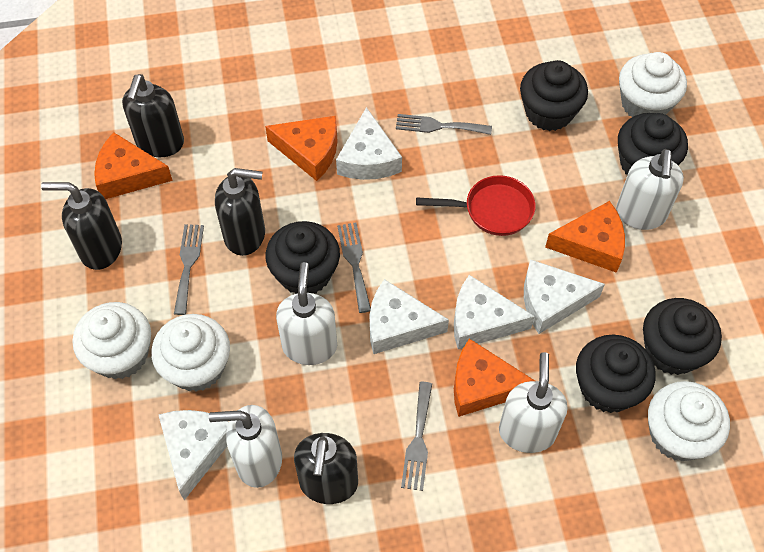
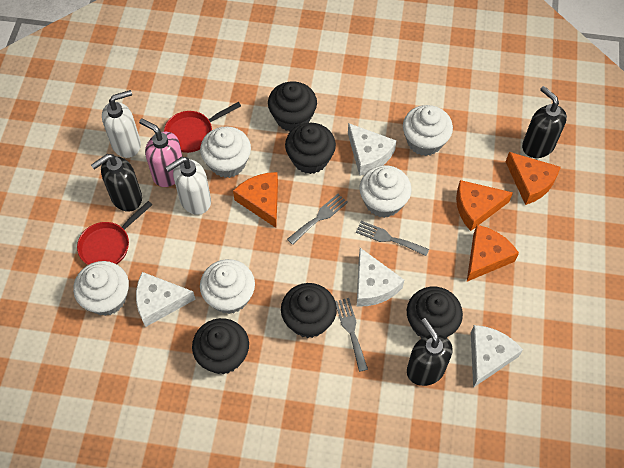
black soap dispenser: 4 -> 3
grey fork: 4 -> 3
pink soap dispenser: 0 -> 1
red pan: 1 -> 2
white cheese: 5 -> 4
white cupcake: 4 -> 5
white soap dispenser: 4 -> 2

